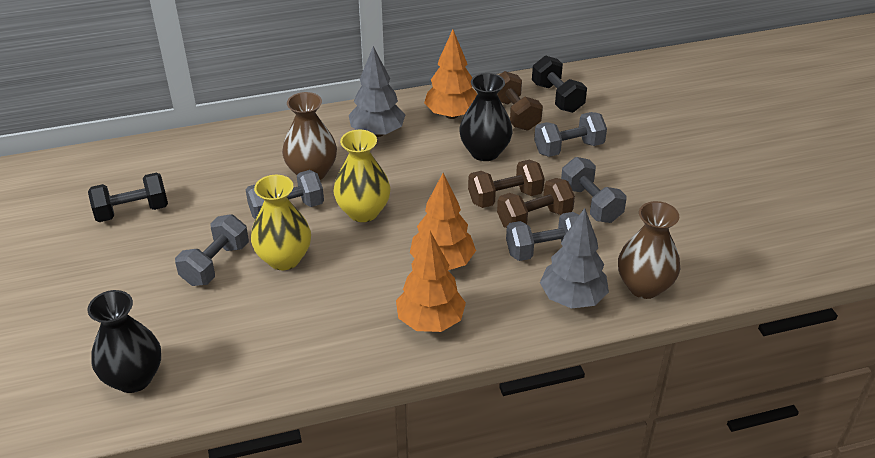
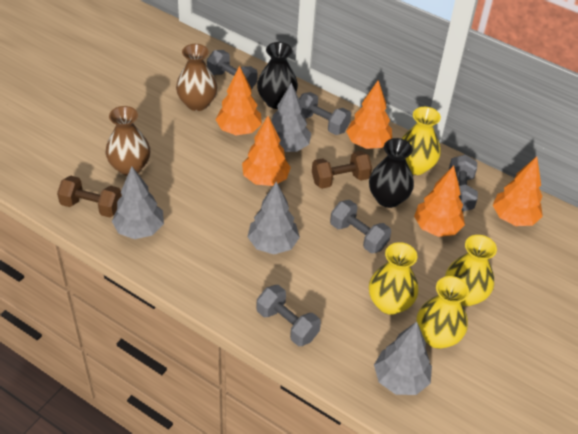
black dumbbell: 2 -> 0
brown dumbbell: 3 -> 2
grey tree: 2 -> 4
orange tree: 3 -> 5
yellow vase: 2 -> 4

